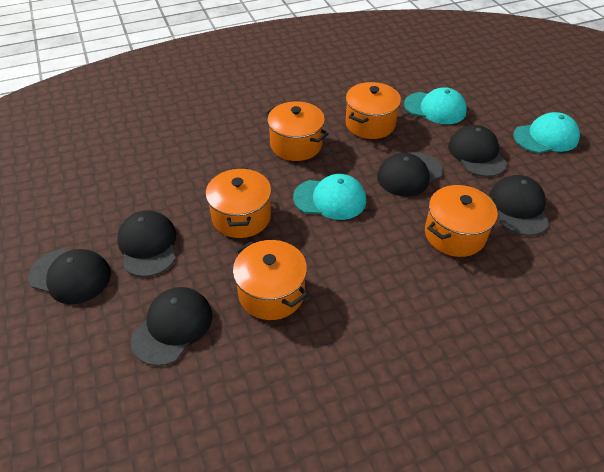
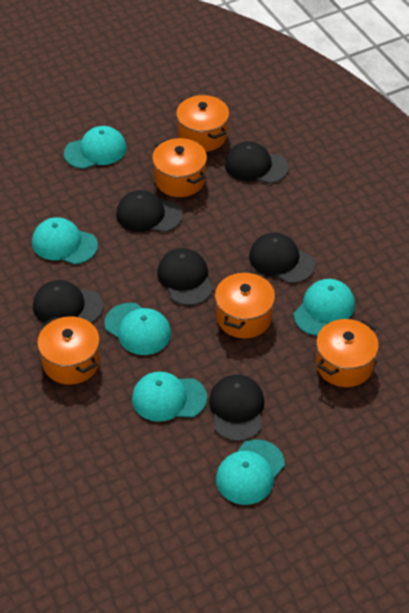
turquoise cap: 3 -> 6

